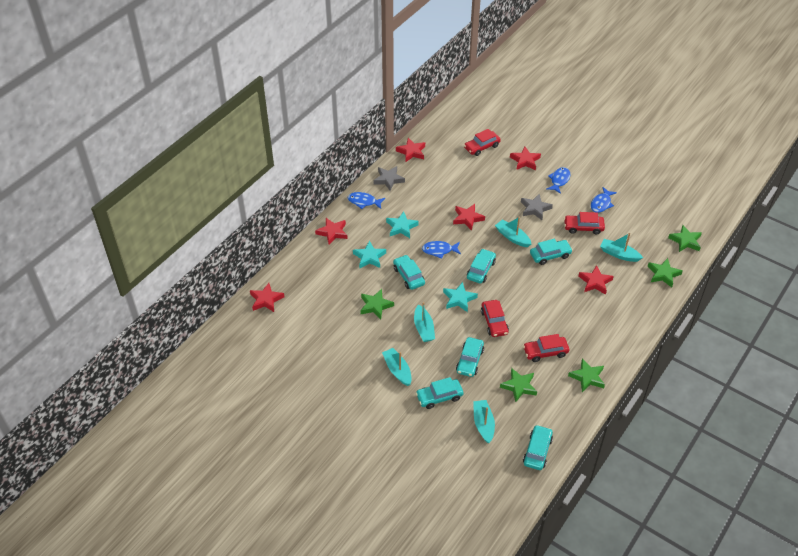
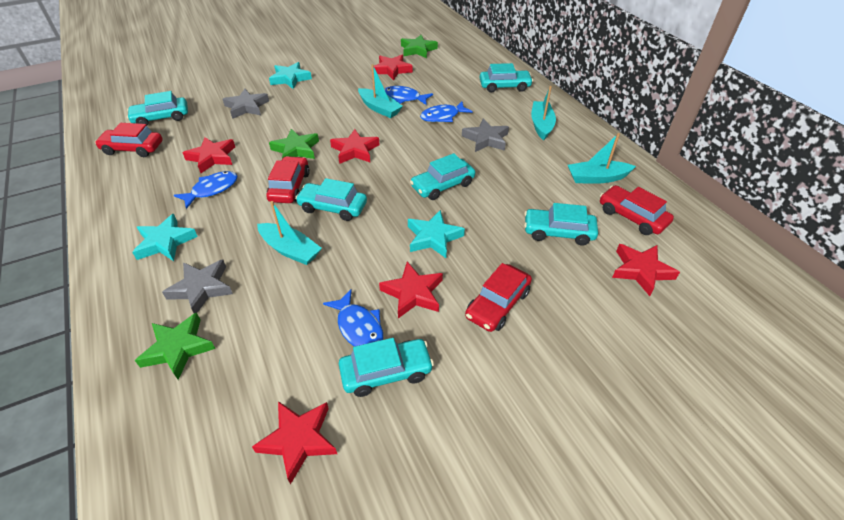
green star: 5 -> 3
grey star: 2 -> 3
turquoise boat: 5 -> 4

